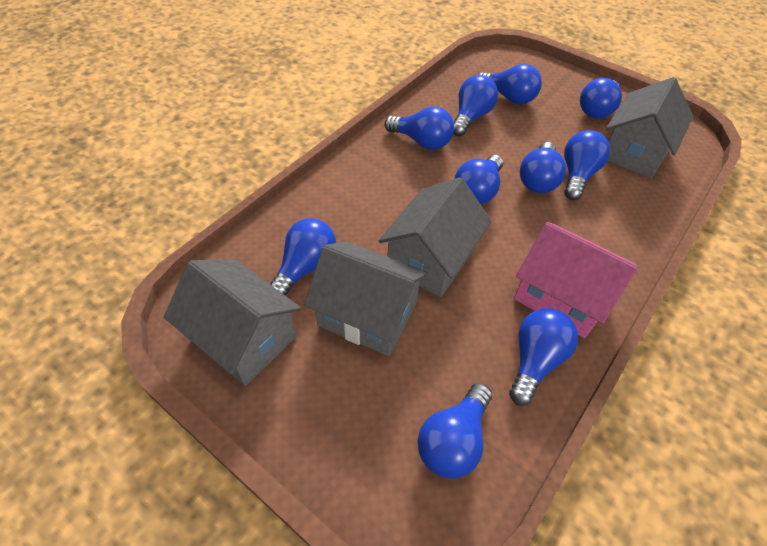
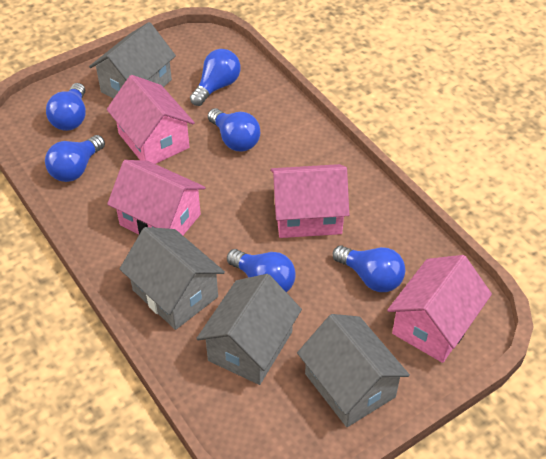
blue light bulb: 10 -> 6
pink house: 1 -> 4

